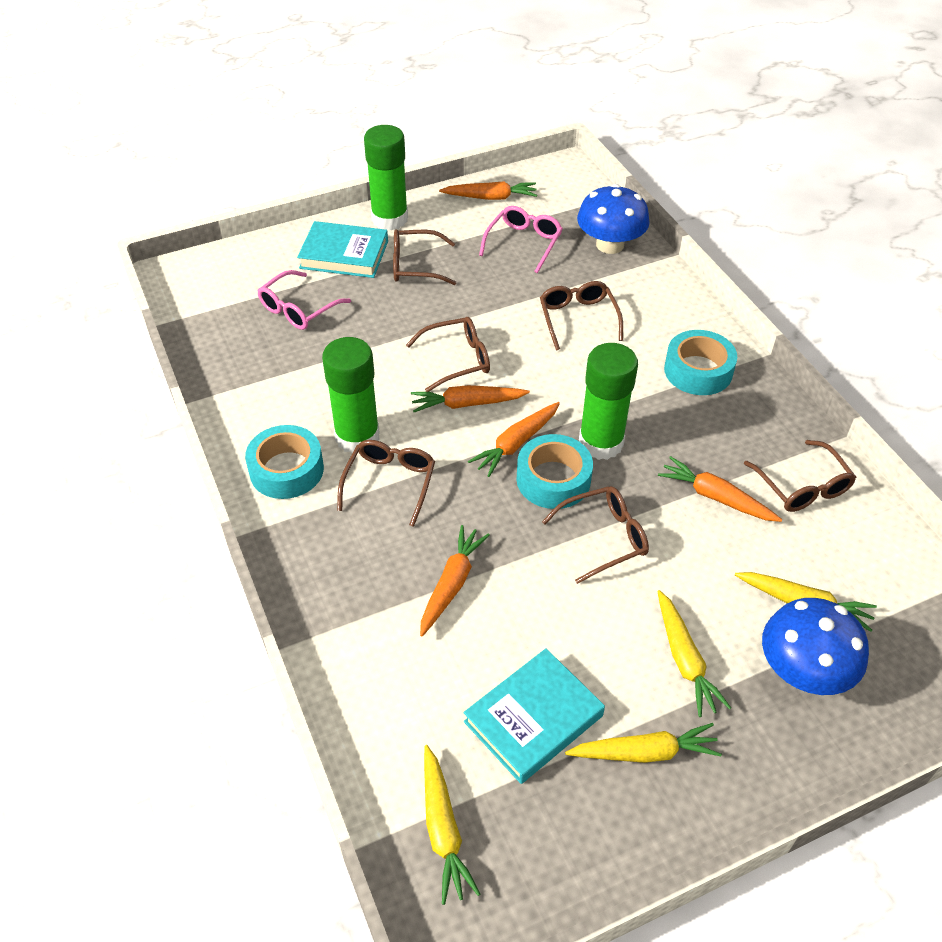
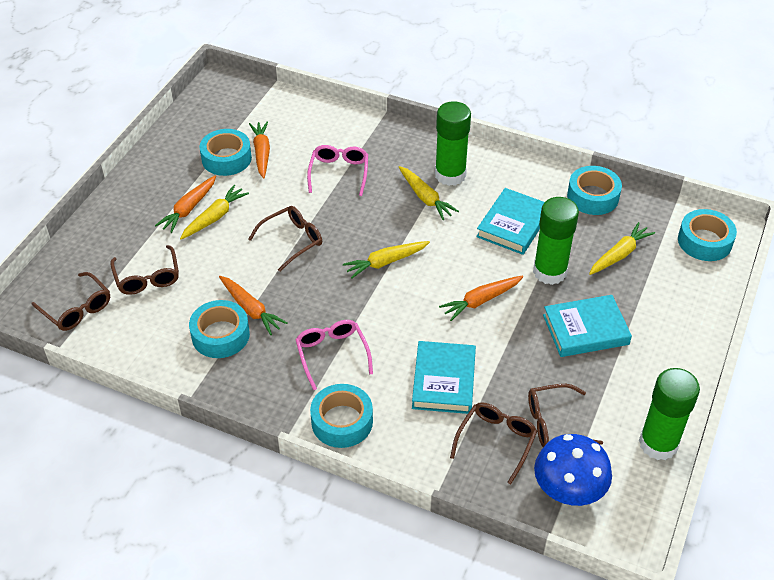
blue mushroom: 2 -> 1
brown glasses: 6 -> 5
orange carrot: 5 -> 4
turquoise book: 2 -> 3
turquoise tape: 3 -> 5

